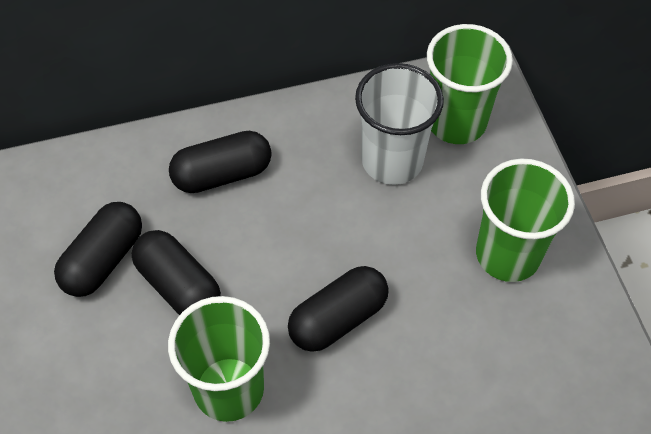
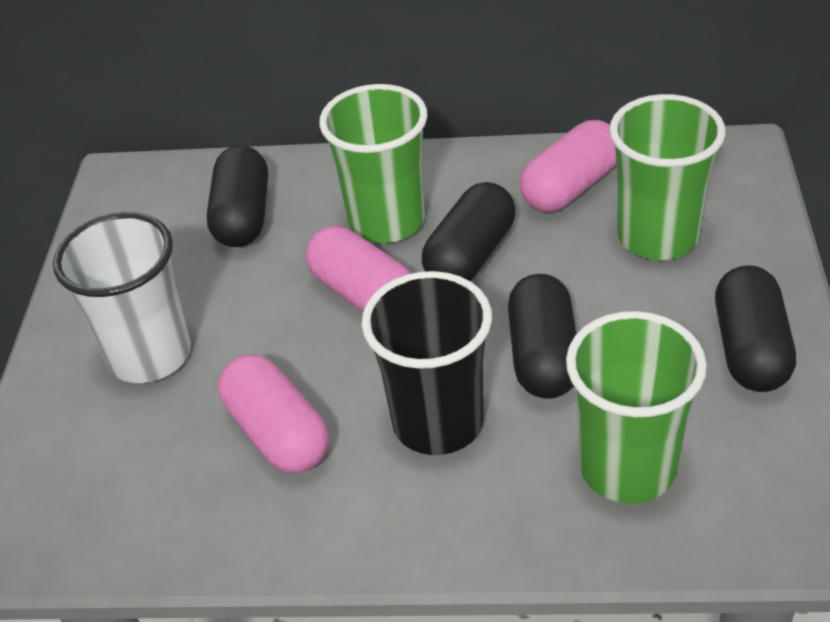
black cup: 0 -> 1
pink capsule: 0 -> 3

